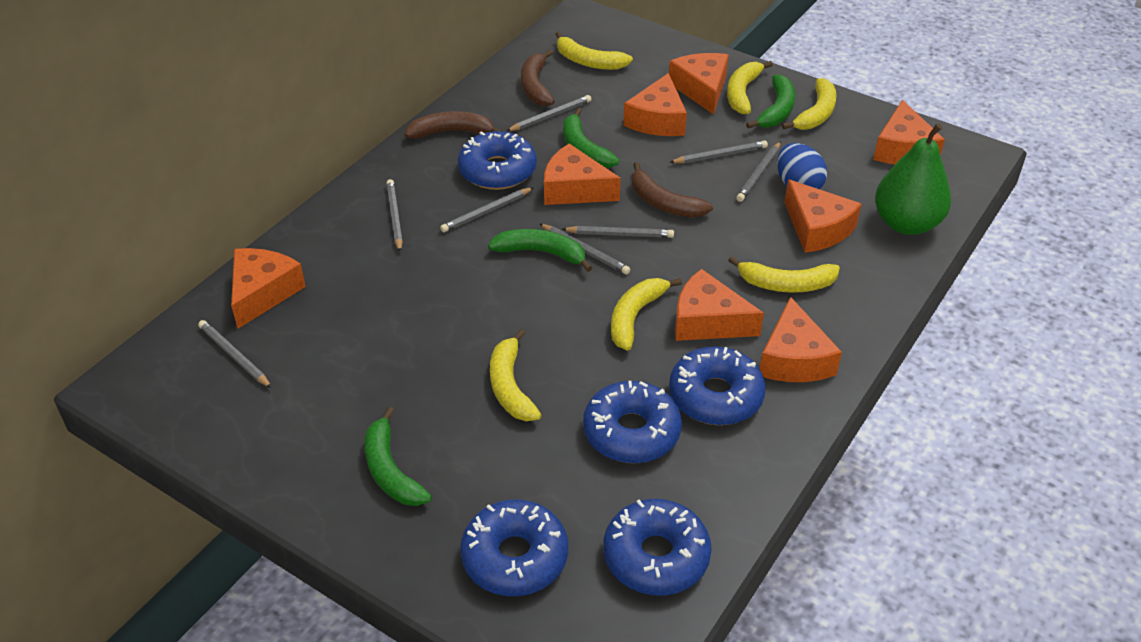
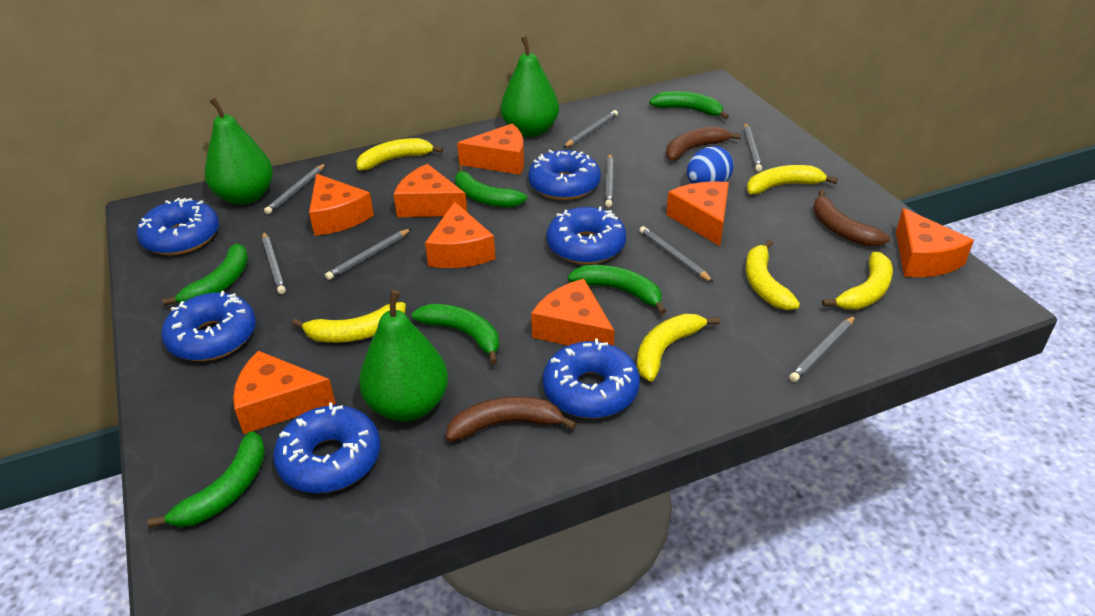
blue donut: 5 -> 6
green banana: 4 -> 6
green pear: 1 -> 3

